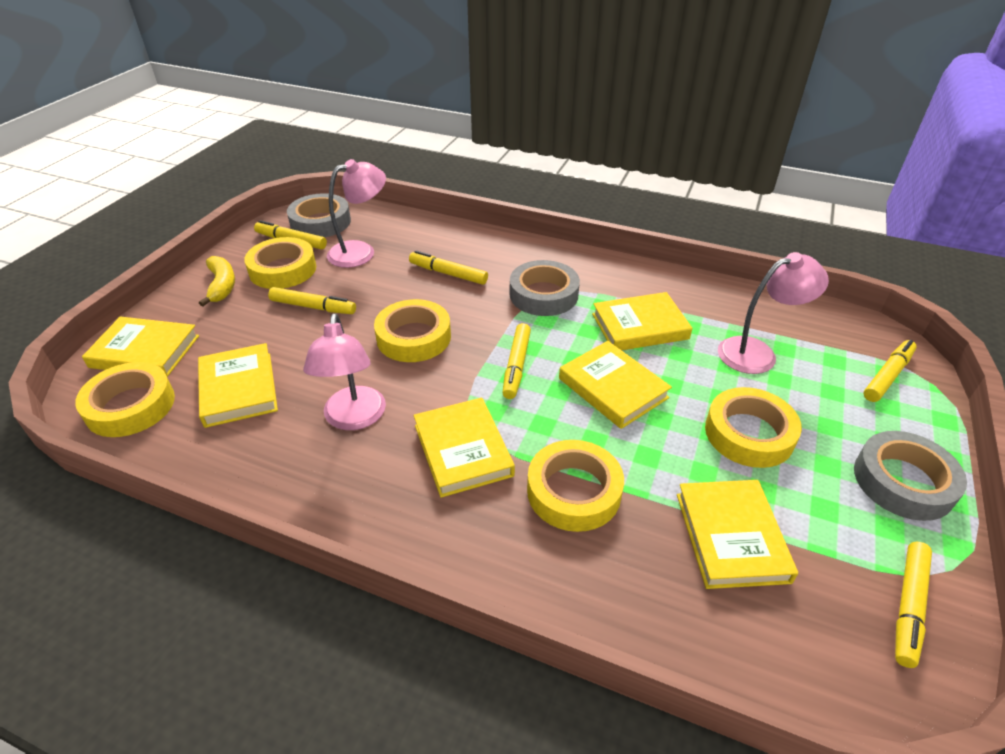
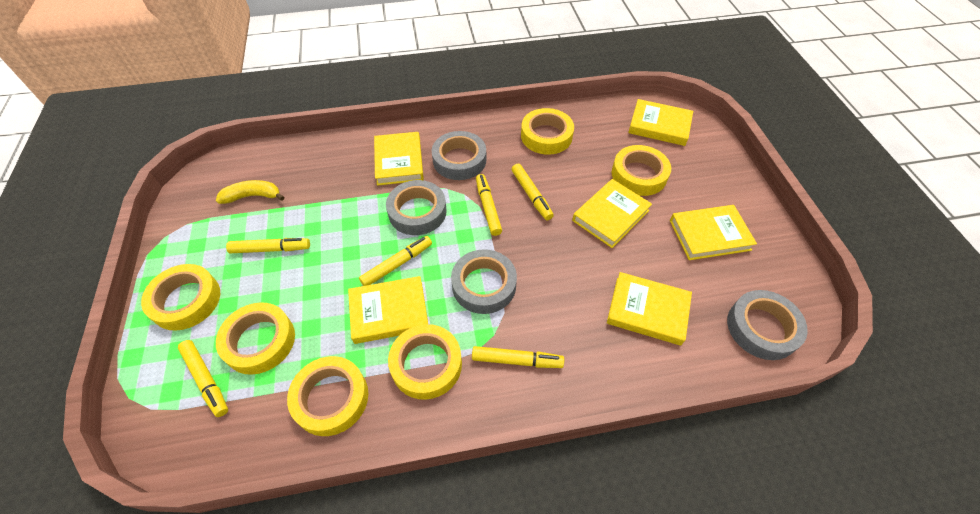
grey tape: 3 -> 4
pink lamp: 3 -> 0
yellow tape: 5 -> 6

